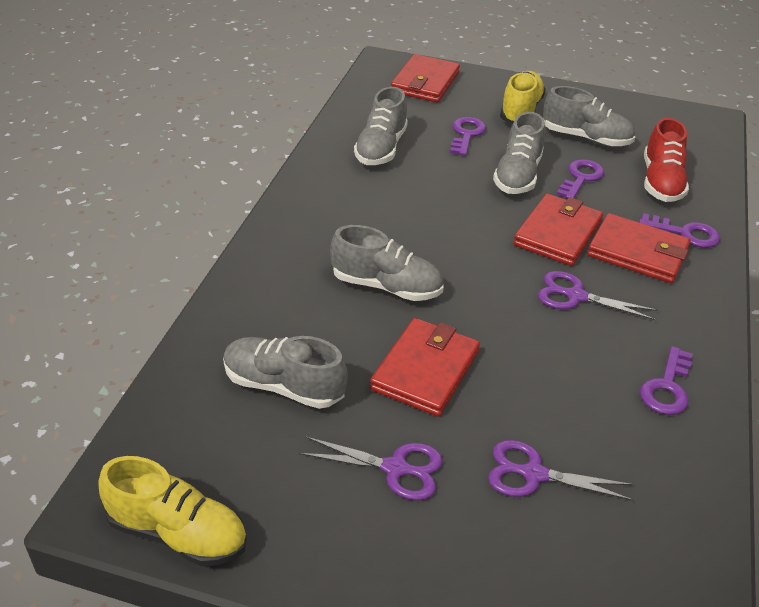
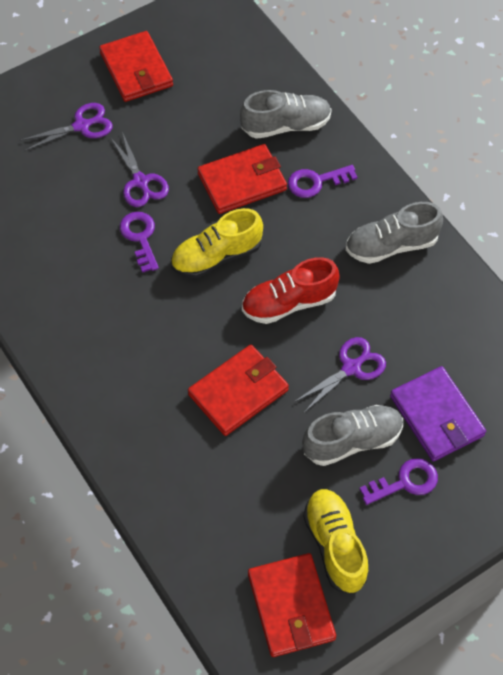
grey shoe: 5 -> 3
purple key: 4 -> 3
purple wallet: 0 -> 1

